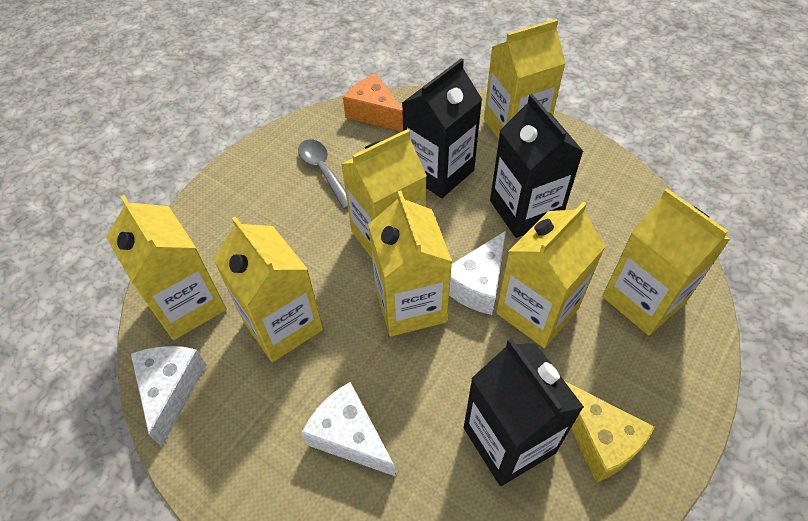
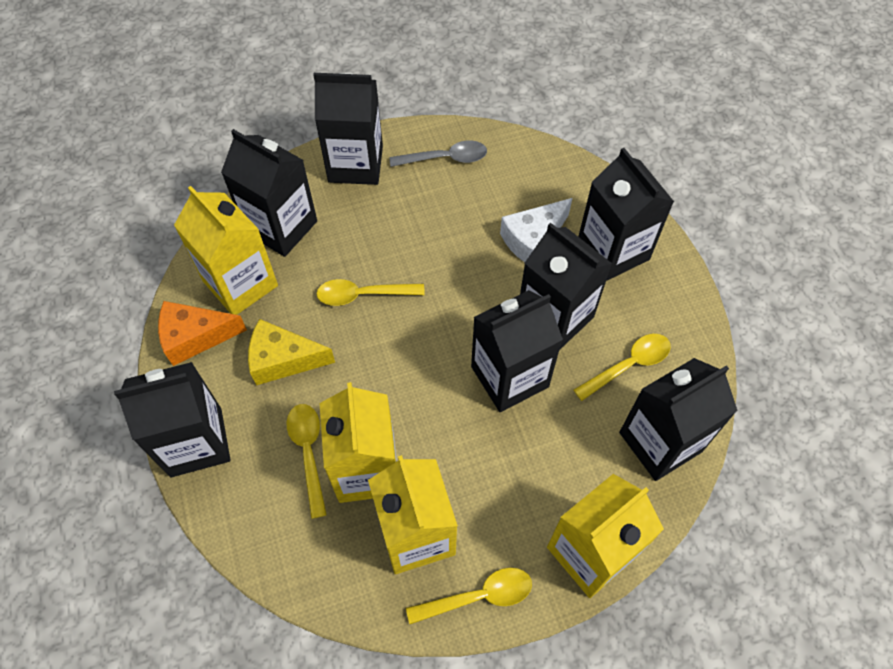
black carton: 3 -> 7
white cheese: 3 -> 1
yellow carton: 7 -> 4
yellow spoon: 0 -> 4

